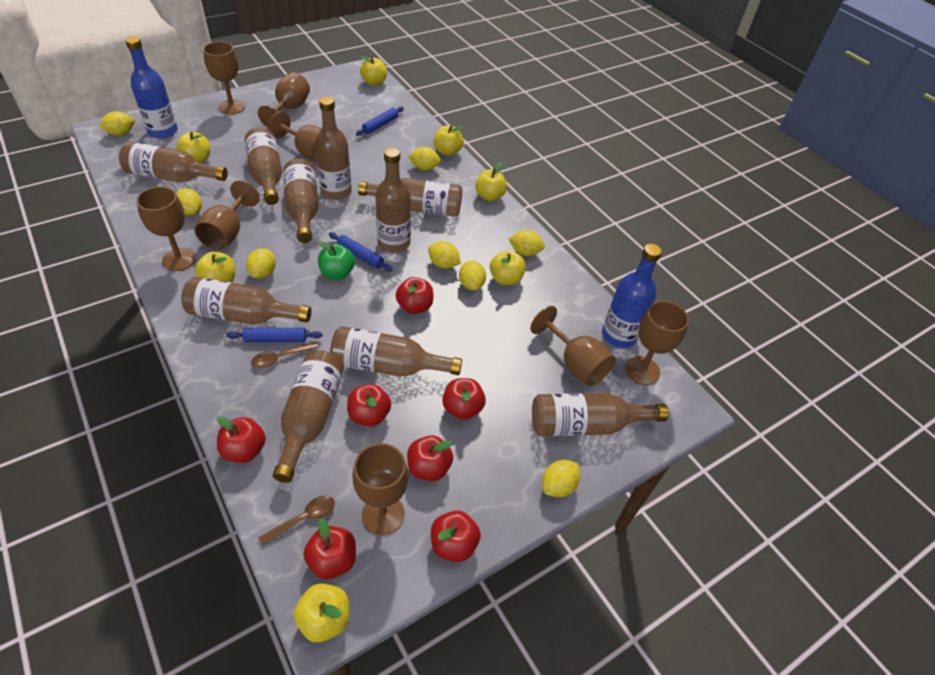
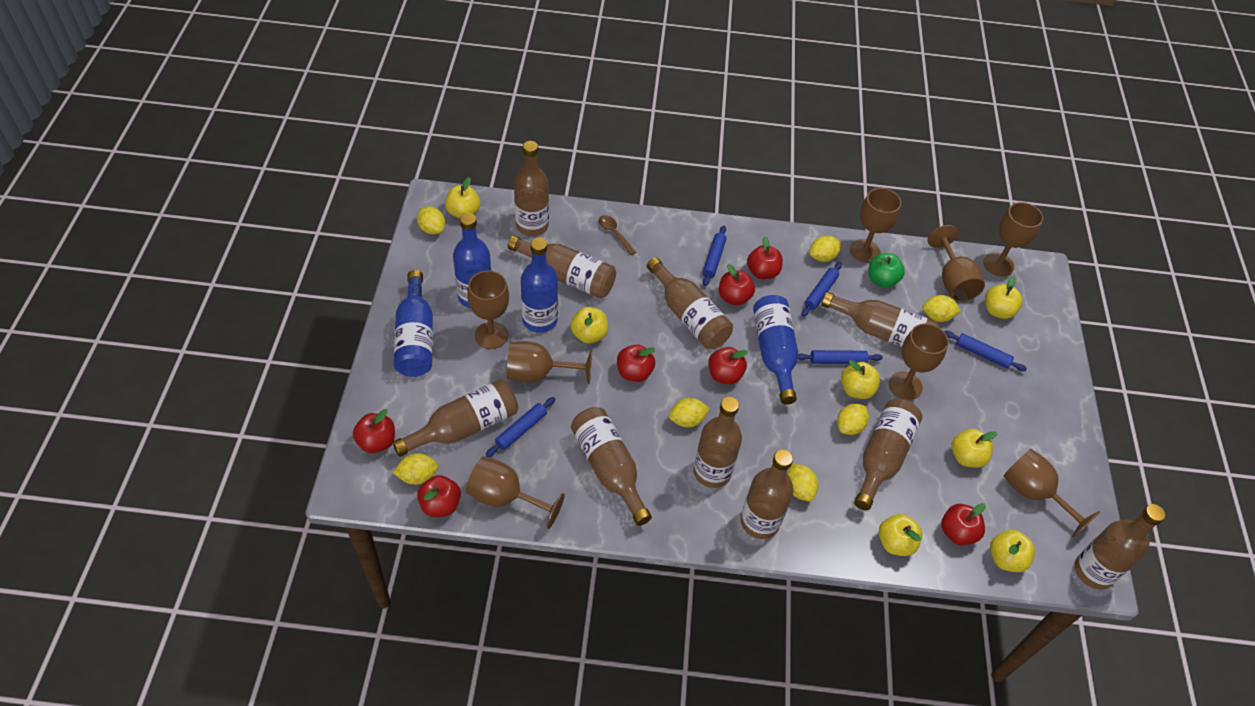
blue bottle: 2 -> 4
blue rolling pin: 3 -> 5
brown spoon: 2 -> 1
yellow lemon: 8 -> 7

